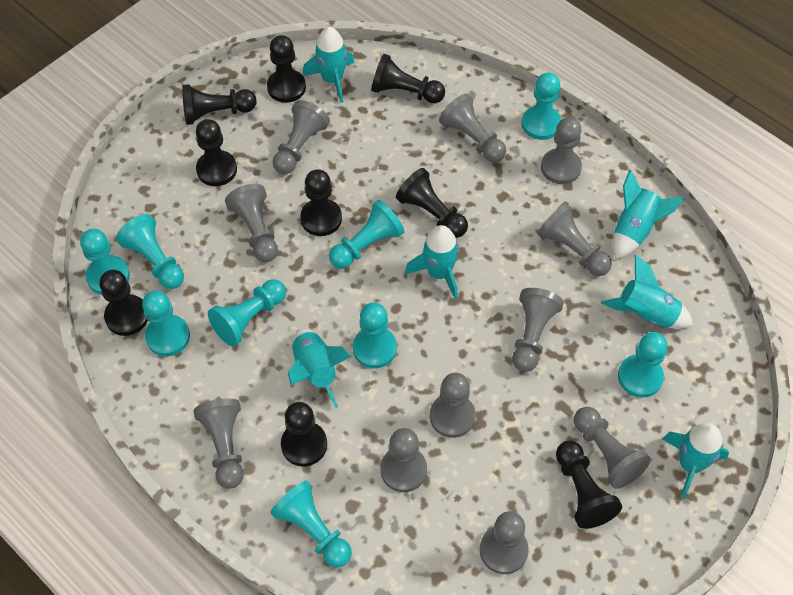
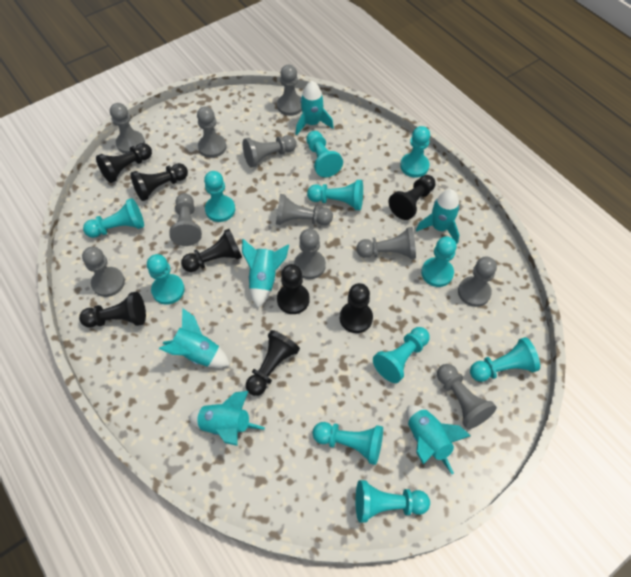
black pawn: 9 -> 8
turquoise pawn: 9 -> 11

